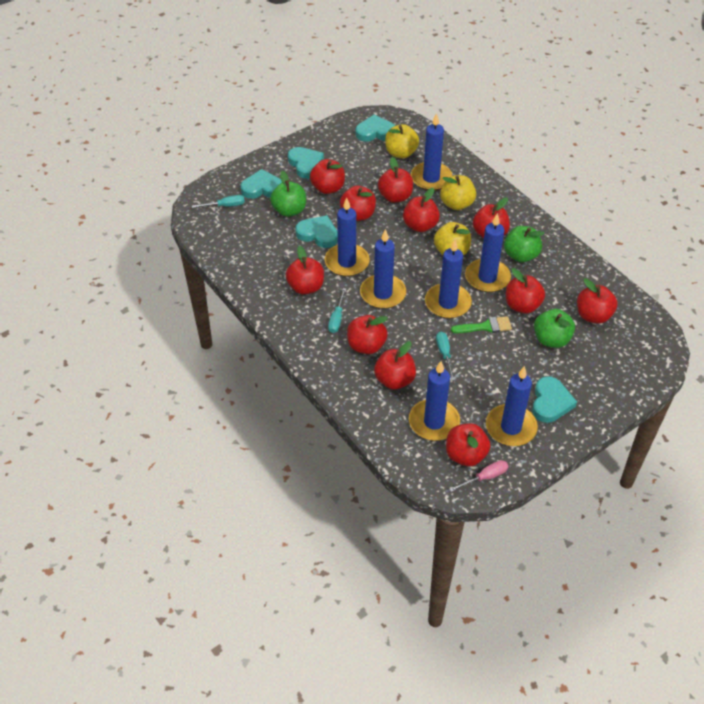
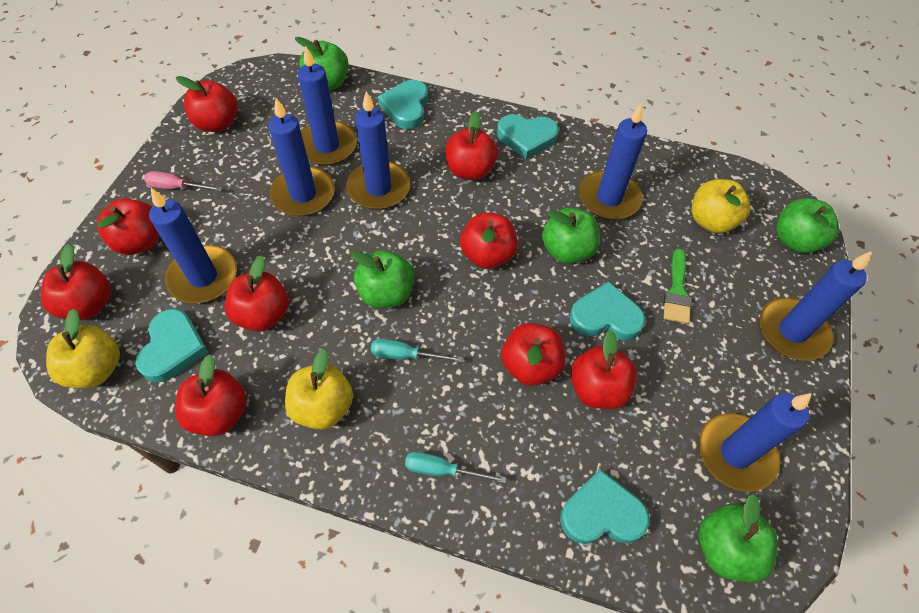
green apple: 3 -> 5
red apple: 11 -> 9
turquoise screwdriver: 3 -> 2

